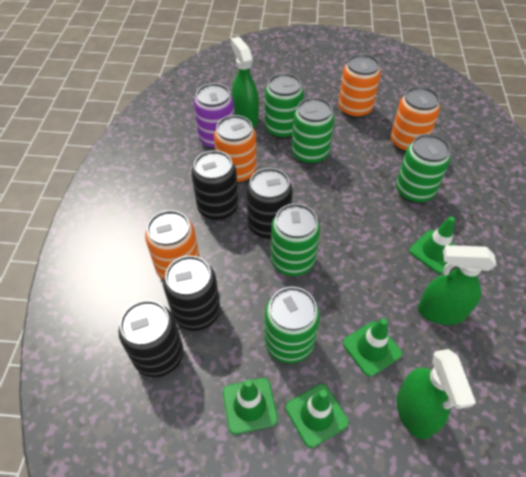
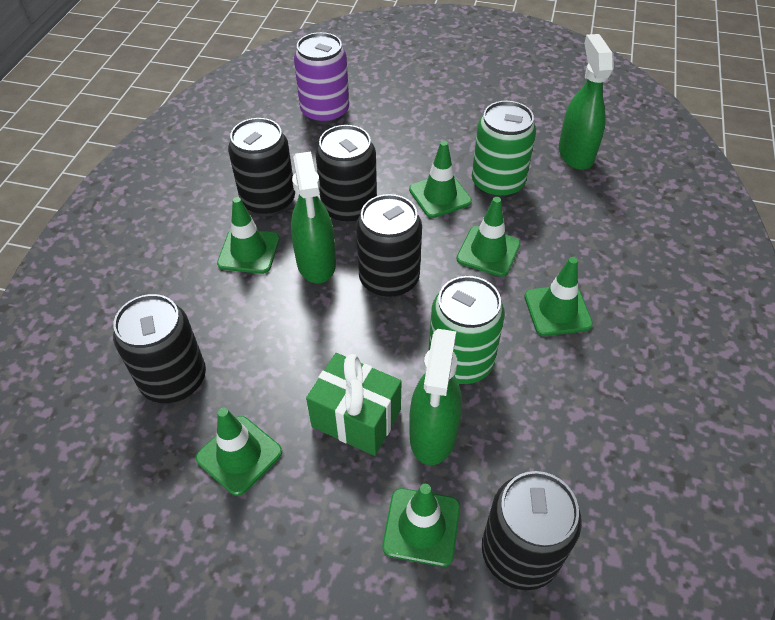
black can: 4 -> 5
green can: 5 -> 2
green gift: 0 -> 1
green traffic cone: 4 -> 6
orange can: 4 -> 0

